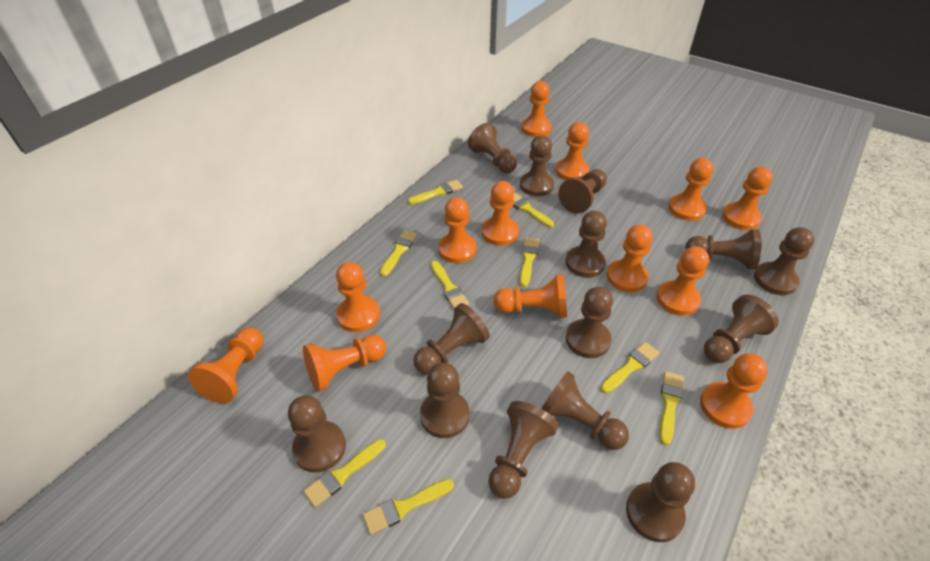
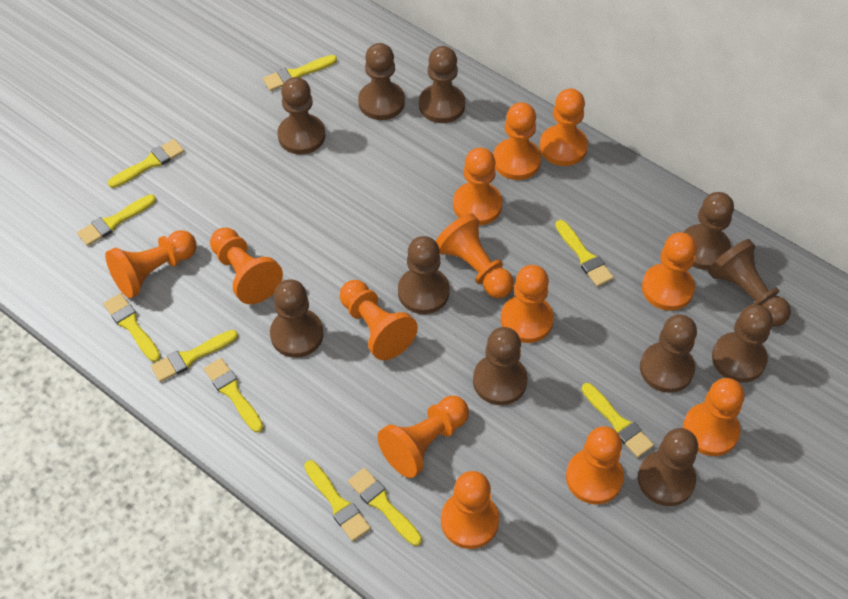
brown pawn: 14 -> 11
yellow brush: 9 -> 10

